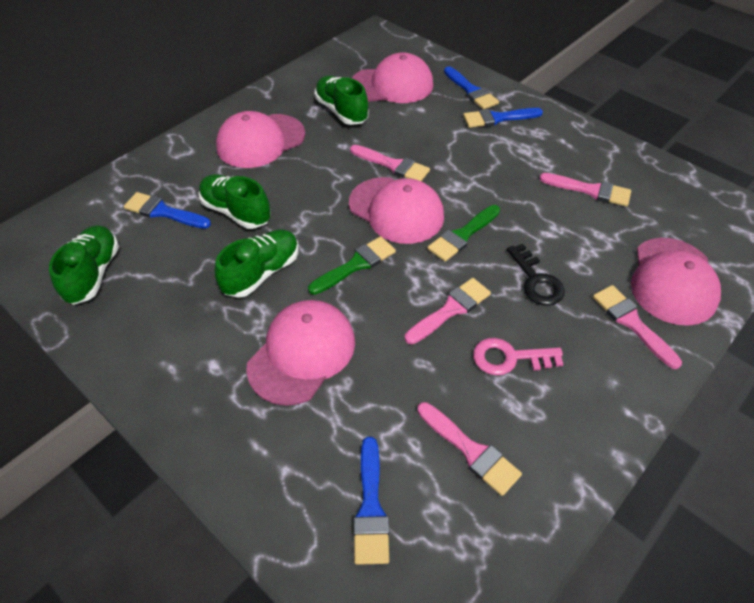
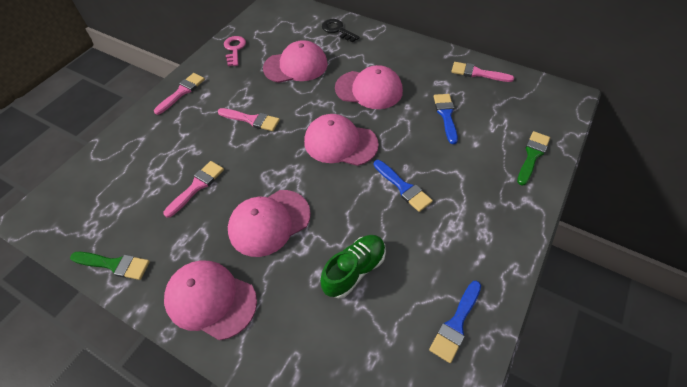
blue brush: 4 -> 3
green shoe: 4 -> 1
pink brush: 5 -> 4

